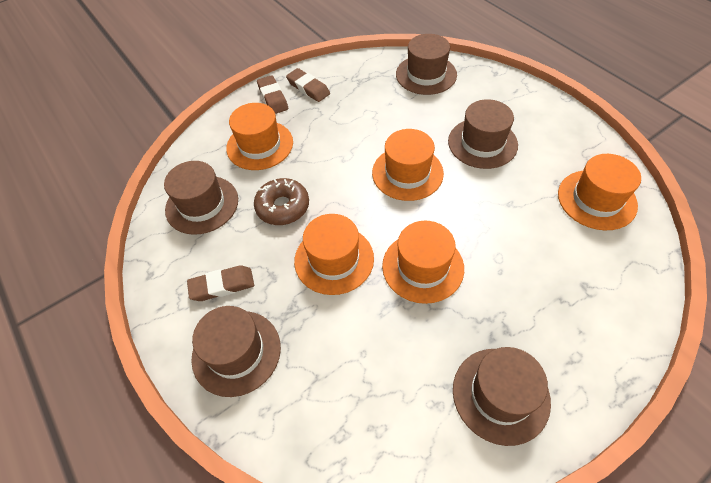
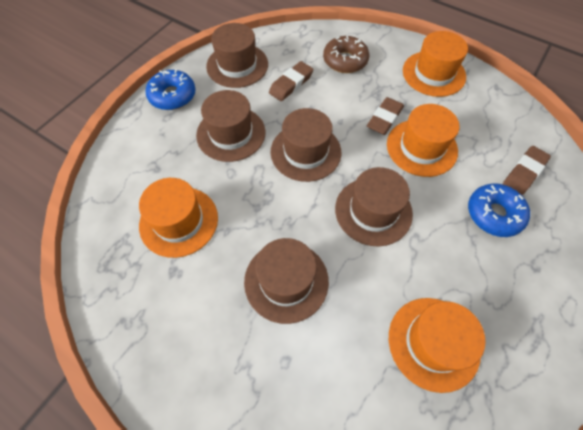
blue donut: 0 -> 2
orange hat: 5 -> 4

